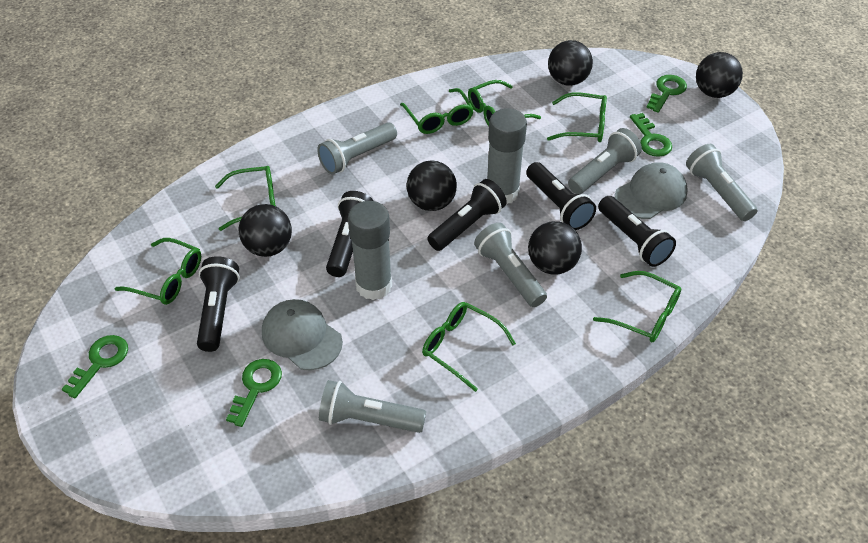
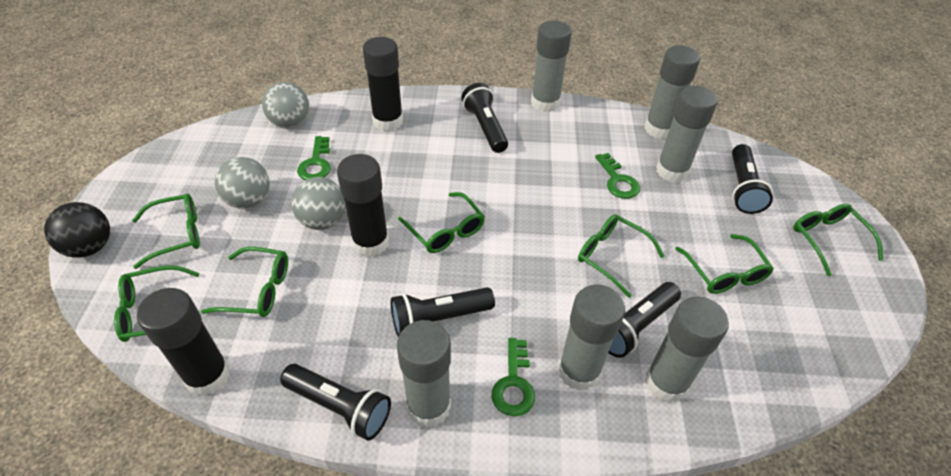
black ball: 5 -> 1
black glue stick: 0 -> 3
green key: 4 -> 3
grey ball: 0 -> 3
grey cap: 2 -> 0
grey flashlight: 5 -> 0
grey glue stick: 2 -> 6

